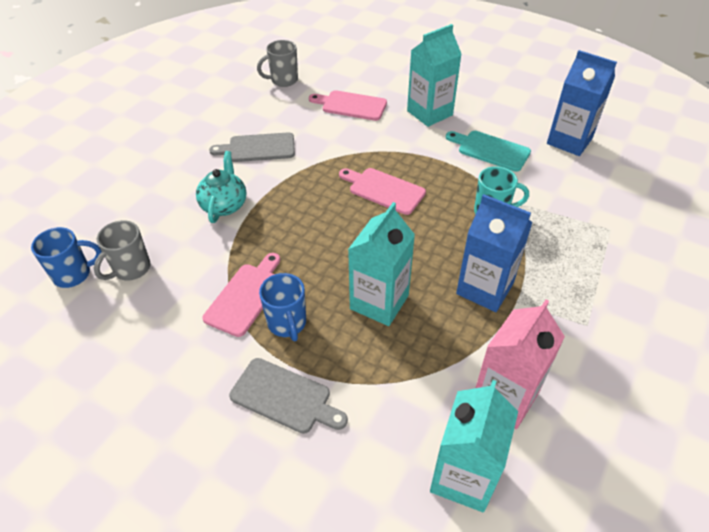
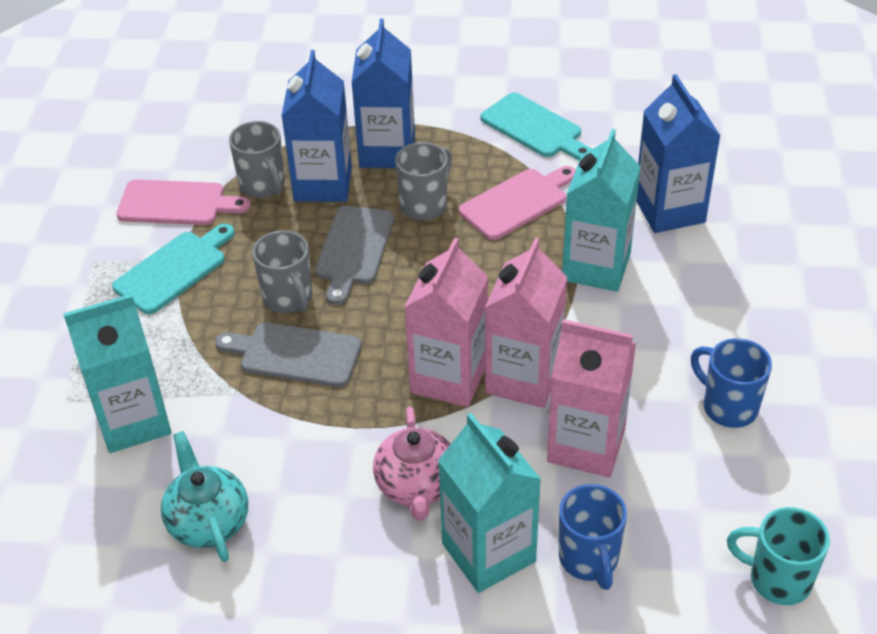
blue carton: 2 -> 3
grey mug: 2 -> 3
pink carton: 1 -> 3
pink cutting board: 3 -> 2
pink teapot: 0 -> 1
turquoise cutting board: 1 -> 2

